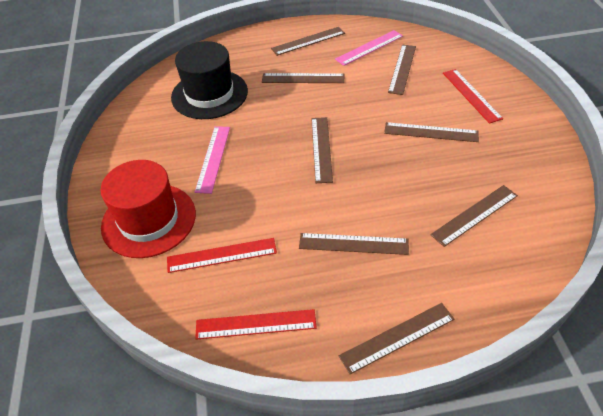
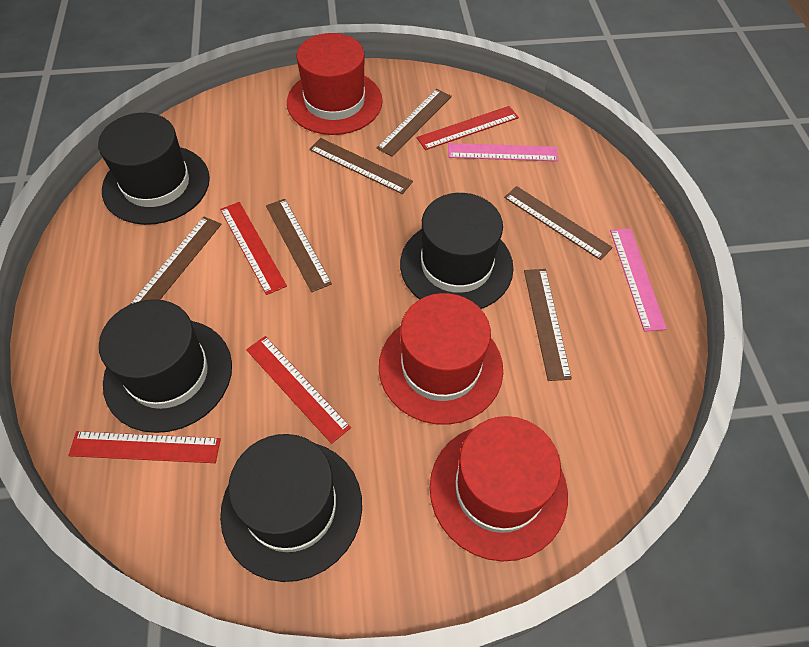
black hat: 1 -> 4
brown ruler: 8 -> 6
red hat: 1 -> 3
red ruler: 3 -> 4

